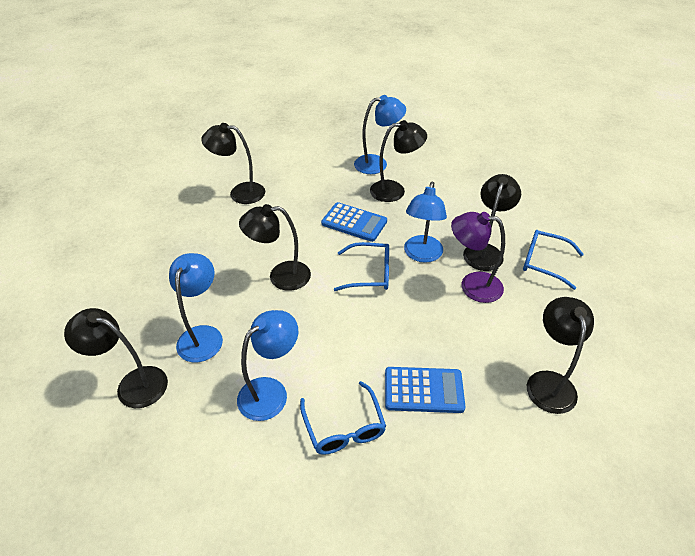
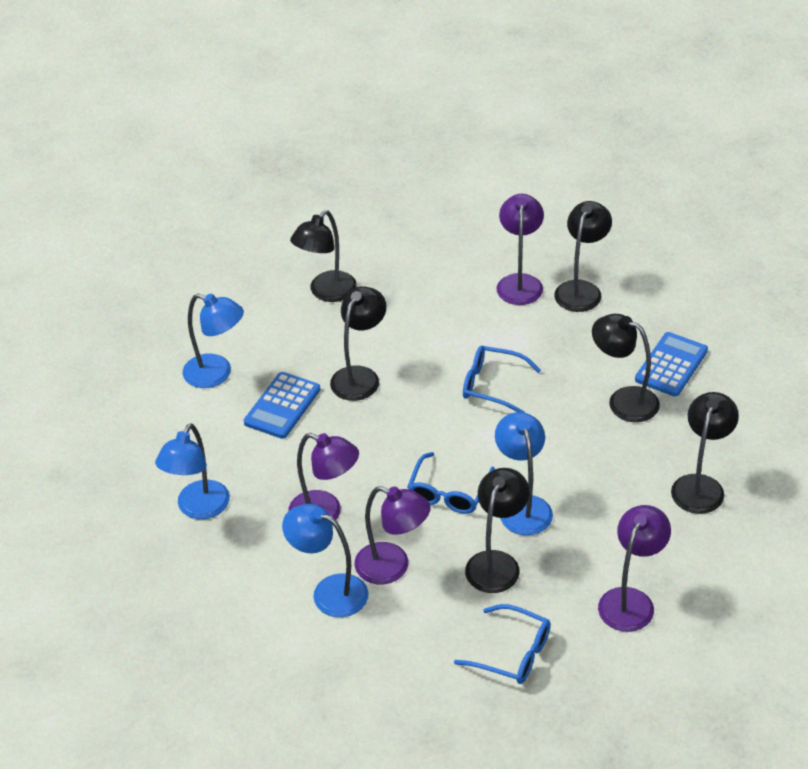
purple lamp: 1 -> 4

